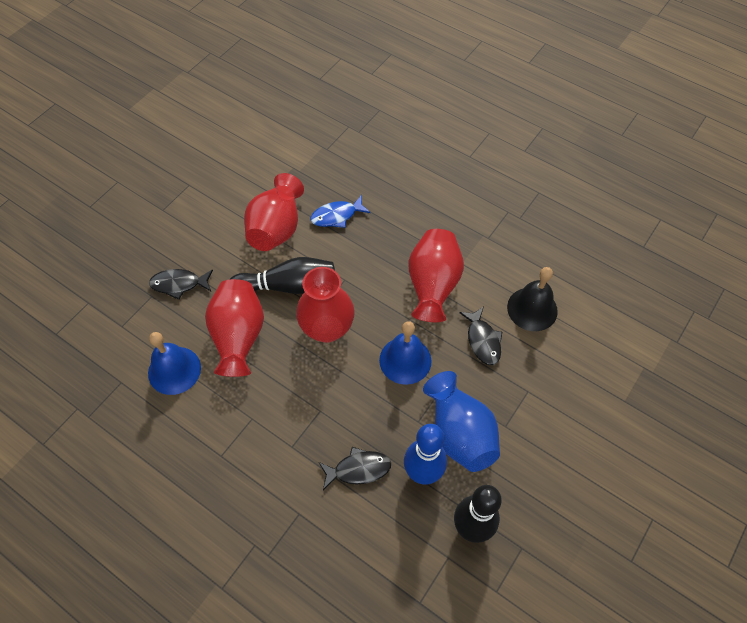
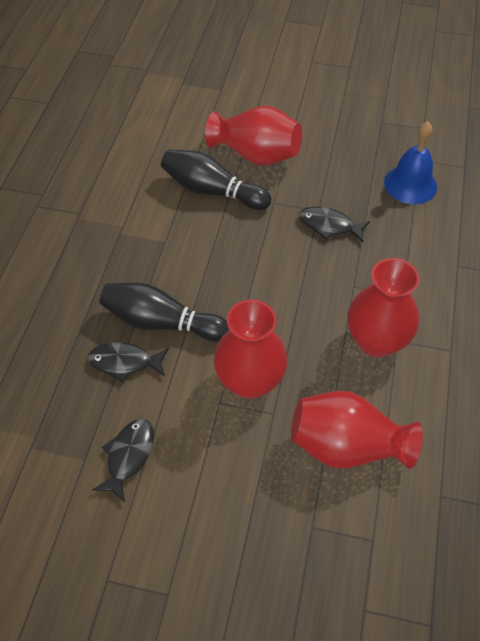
black bell: 1 -> 0
blue bell: 2 -> 1
blue bowling pin: 1 -> 0
blue fish: 1 -> 0
blue vase: 1 -> 0

